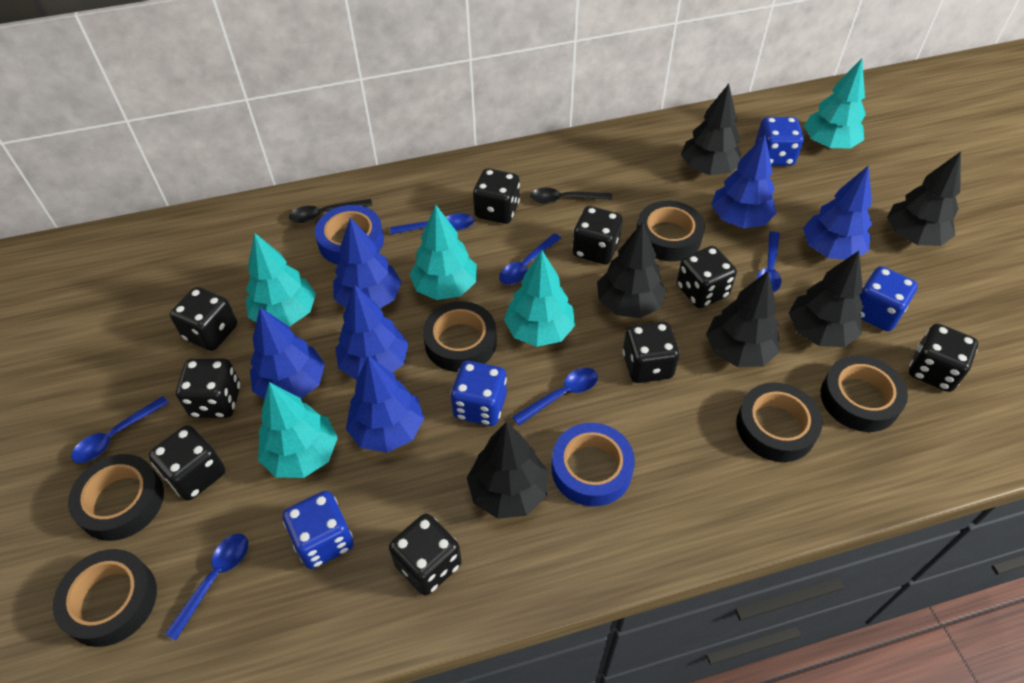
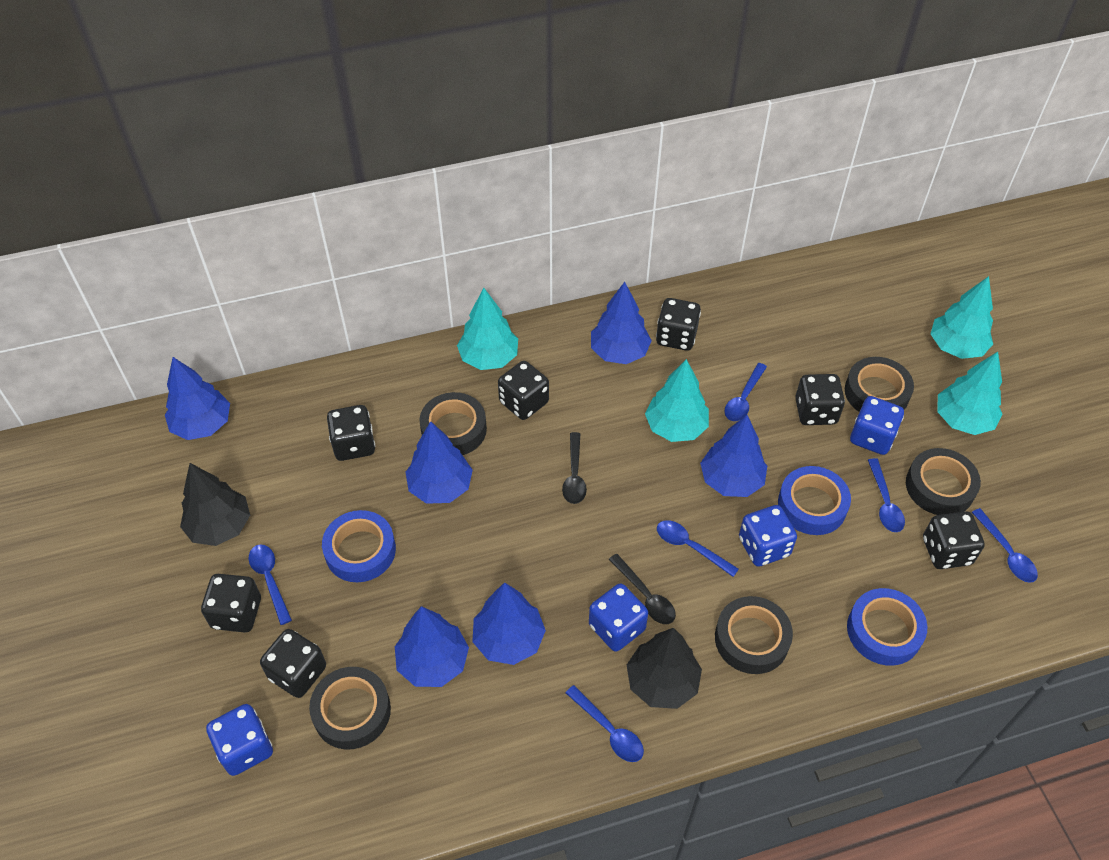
black dice: 9 -> 7
black tape: 6 -> 5
black tree: 6 -> 2
blue tape: 2 -> 3
turquoise tree: 5 -> 4

